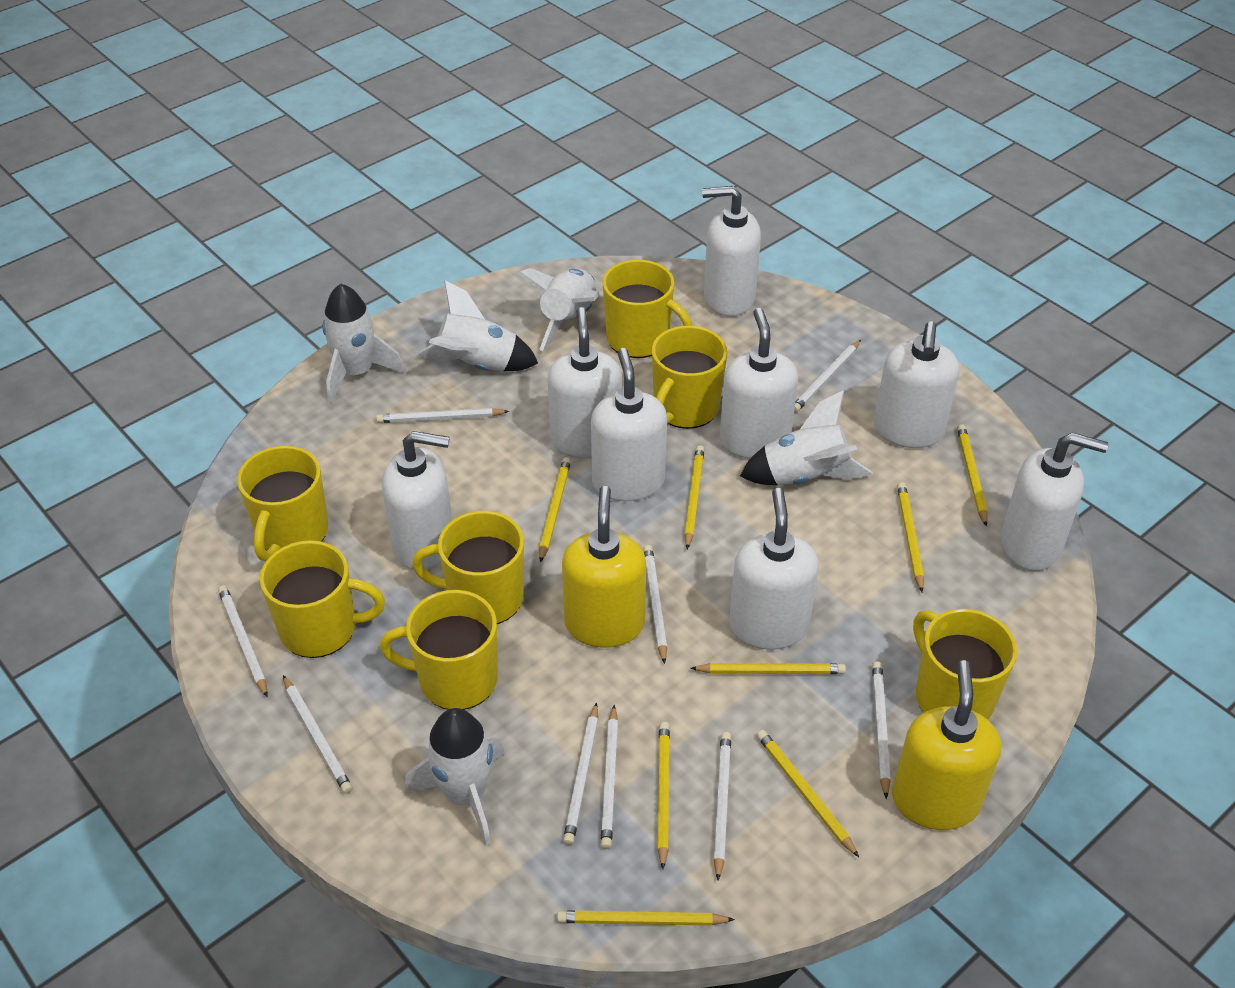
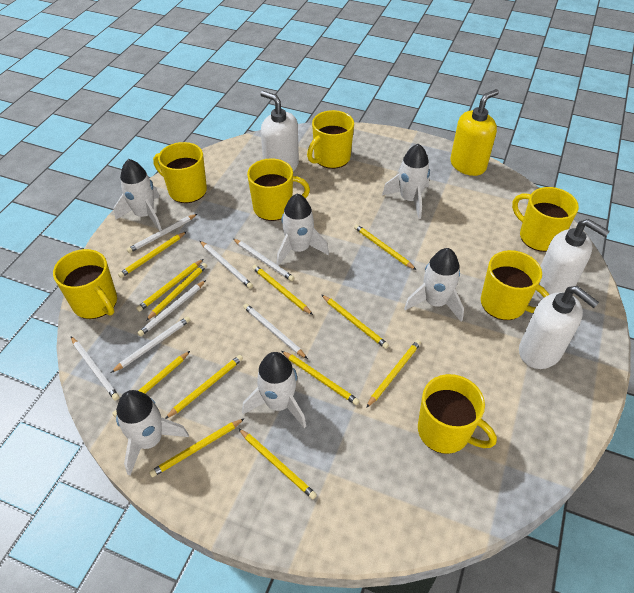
white pencil: 9 -> 7
white rocket: 5 -> 6
white soap dispenser: 8 -> 3
yellow pencil: 8 -> 12
yellow soap dispenser: 2 -> 1

